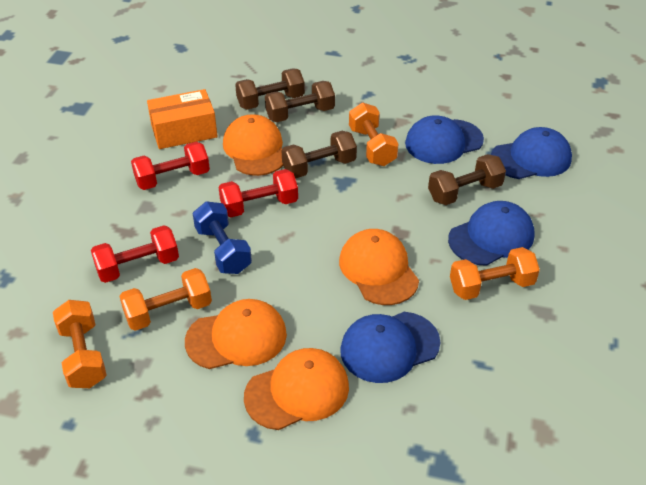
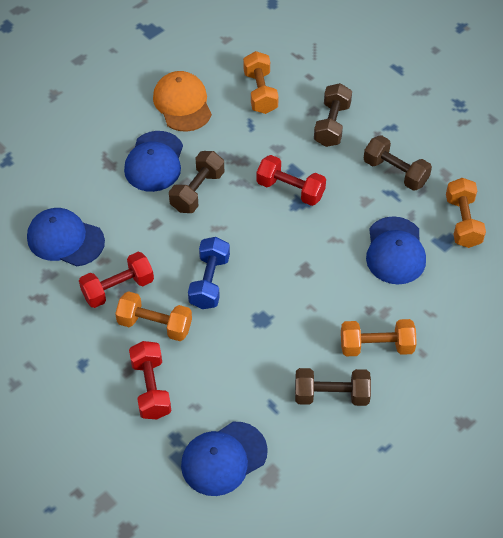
orange box: 1 -> 0
orange cap: 4 -> 1

